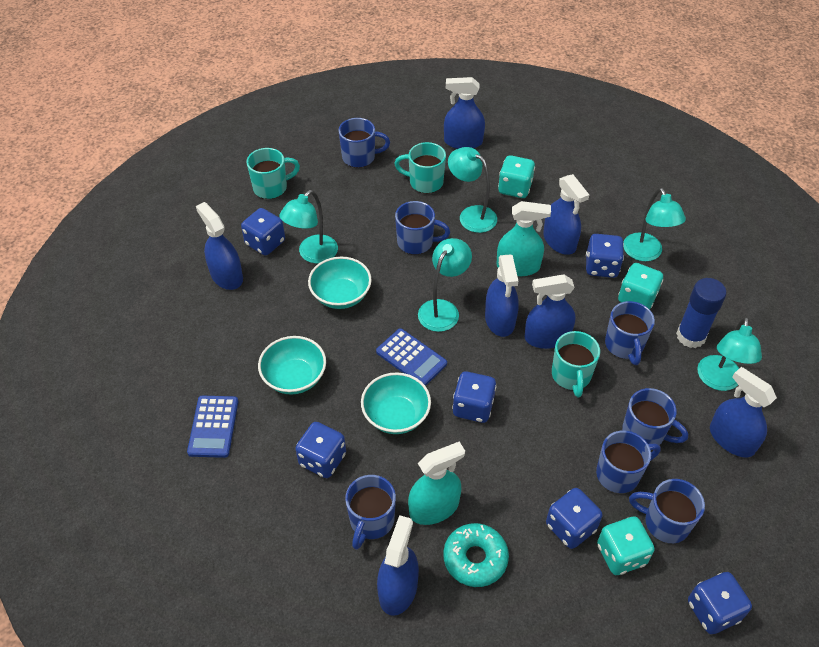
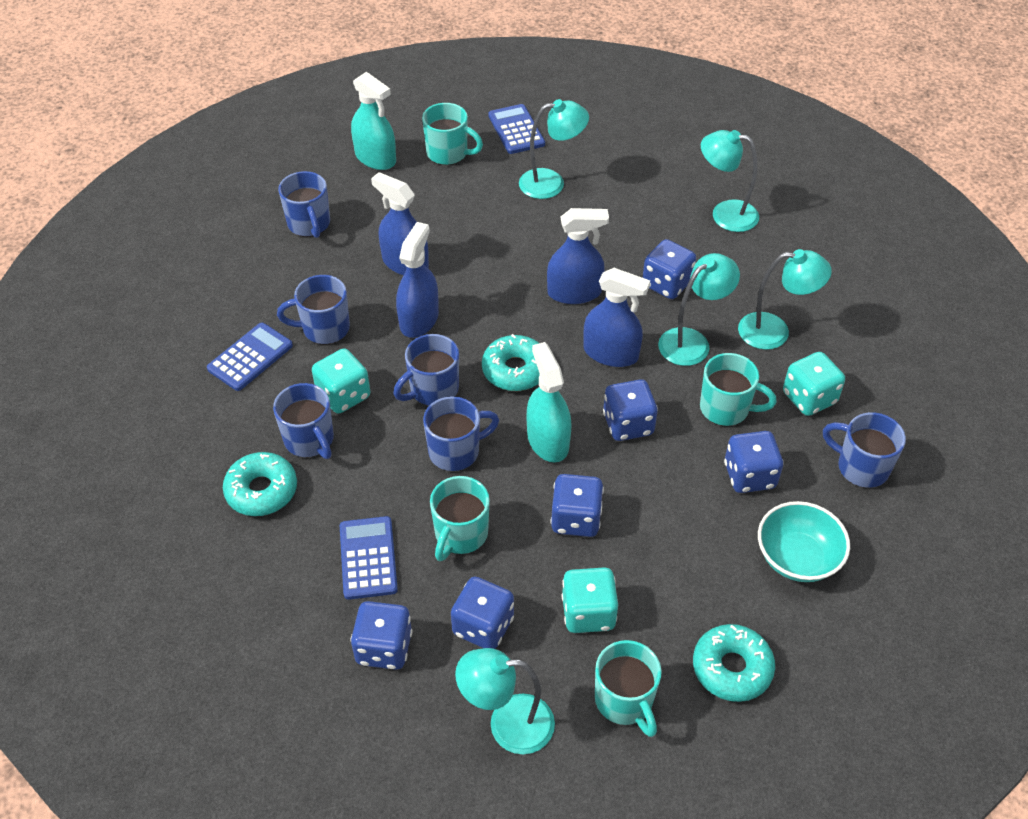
blue calculator: 2 -> 3
blue glue stick: 1 -> 0
blue mug: 7 -> 6
blue spray bottle: 7 -> 4
turquoise bowl: 3 -> 1
turquoise donut: 1 -> 3
turquoise mug: 3 -> 4

